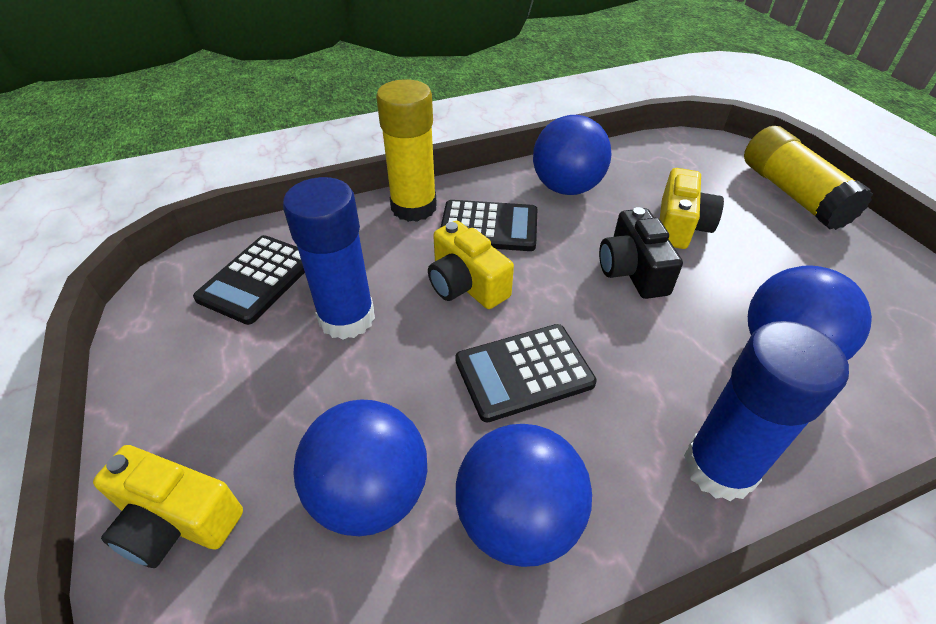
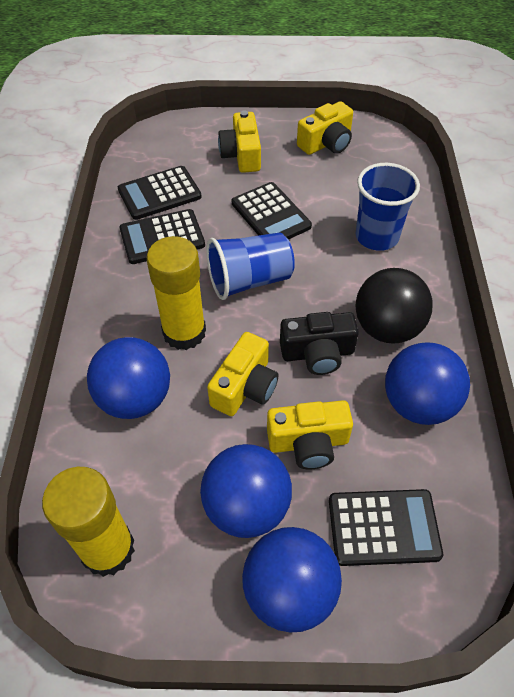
black ball: 0 -> 1
black calculator: 3 -> 4
blue cup: 0 -> 2
blue glue stick: 2 -> 0
yellow camera: 3 -> 4

